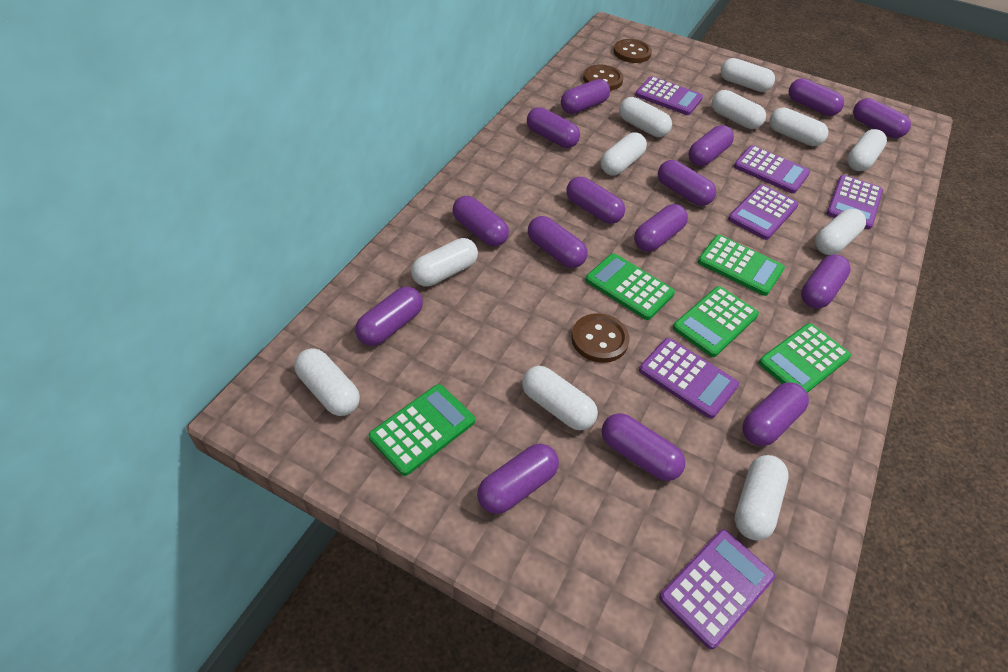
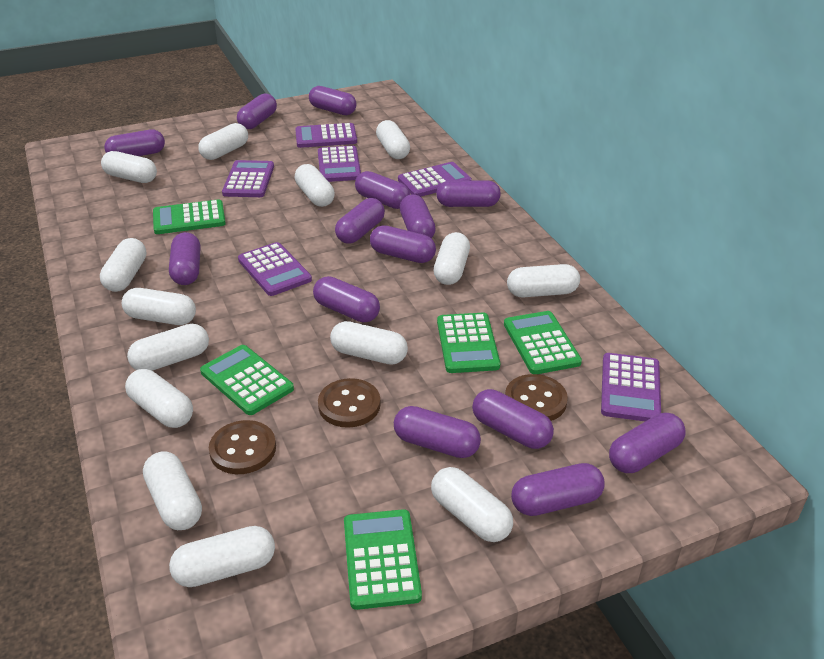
purple capsule: 15 -> 14
white capsule: 11 -> 14

